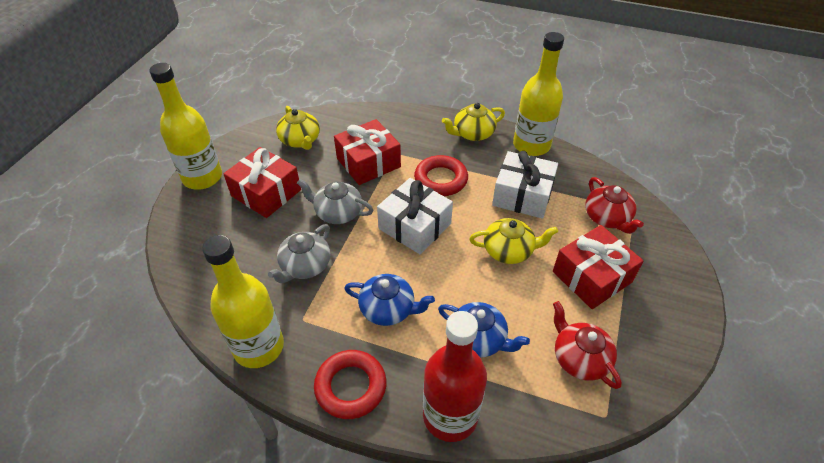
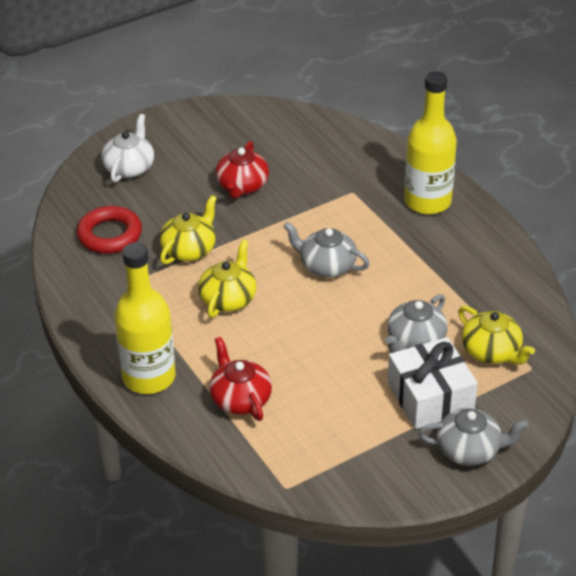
blue teapot: 2 -> 0
grey teapot: 2 -> 3
red bottle: 1 -> 0
red gift: 3 -> 0
red ring: 2 -> 1
white gift: 2 -> 1
white teapot: 0 -> 1
yellow bottle: 3 -> 2

